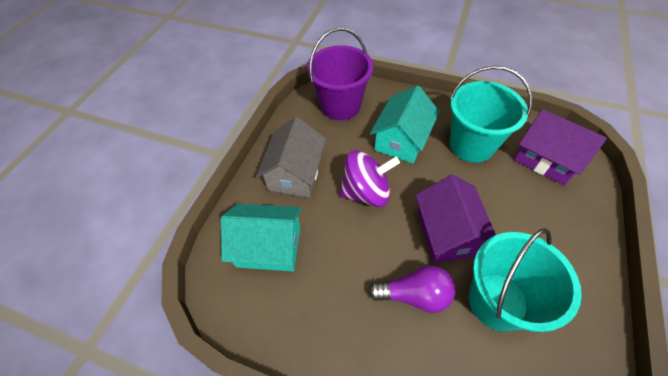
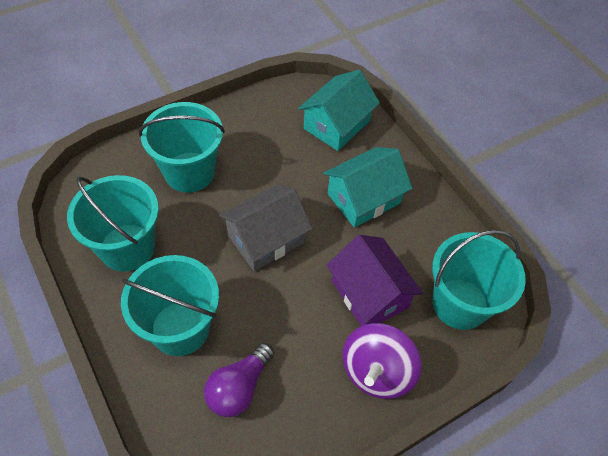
purple bucket: 1 -> 0
purple house: 2 -> 1
turquoise bucket: 2 -> 4

